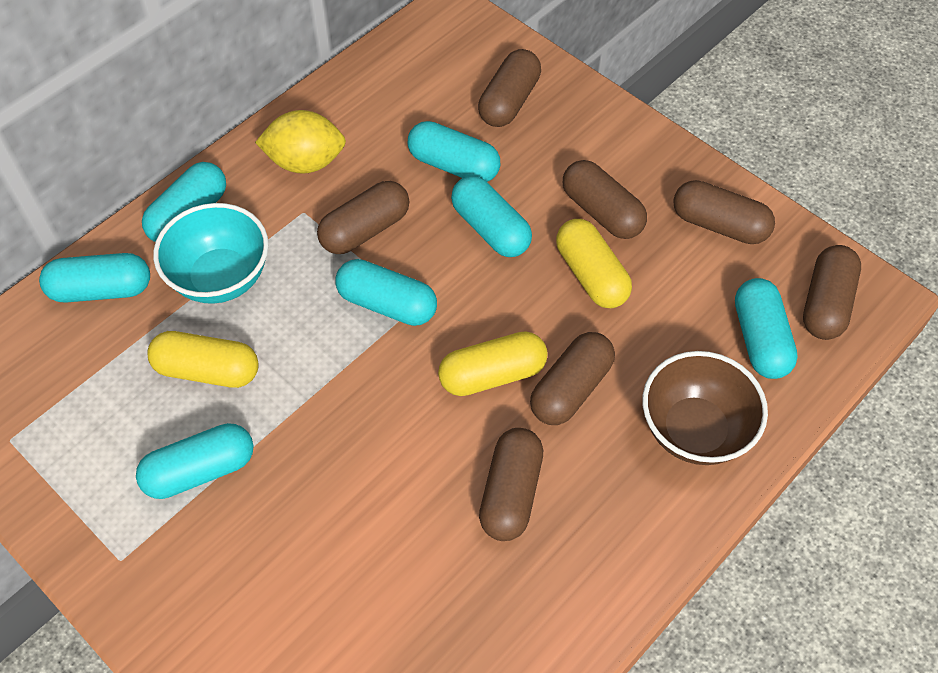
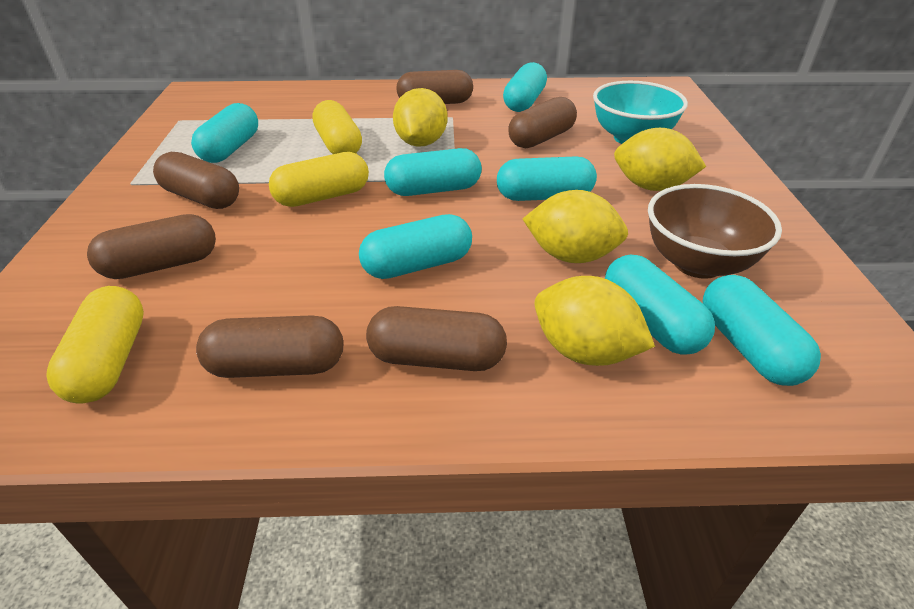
brown capsule: 7 -> 6
yellow lemon: 1 -> 4

